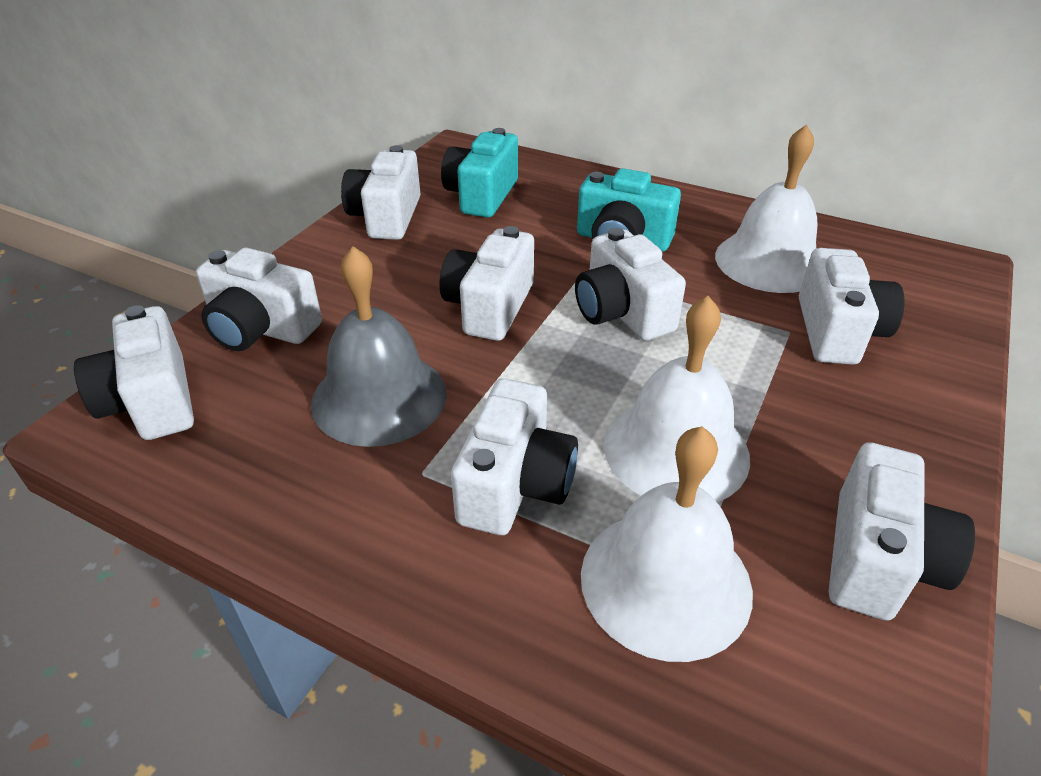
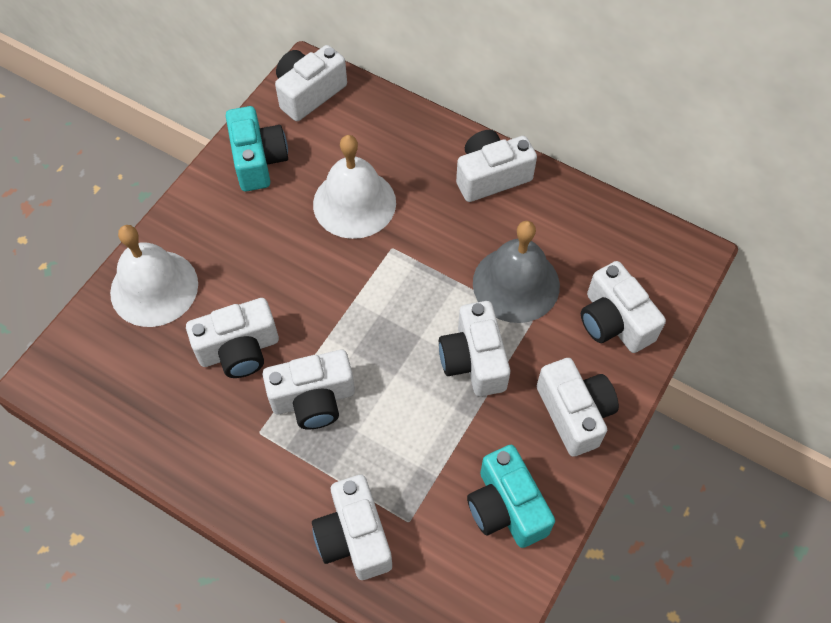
white bell: 3 -> 2

